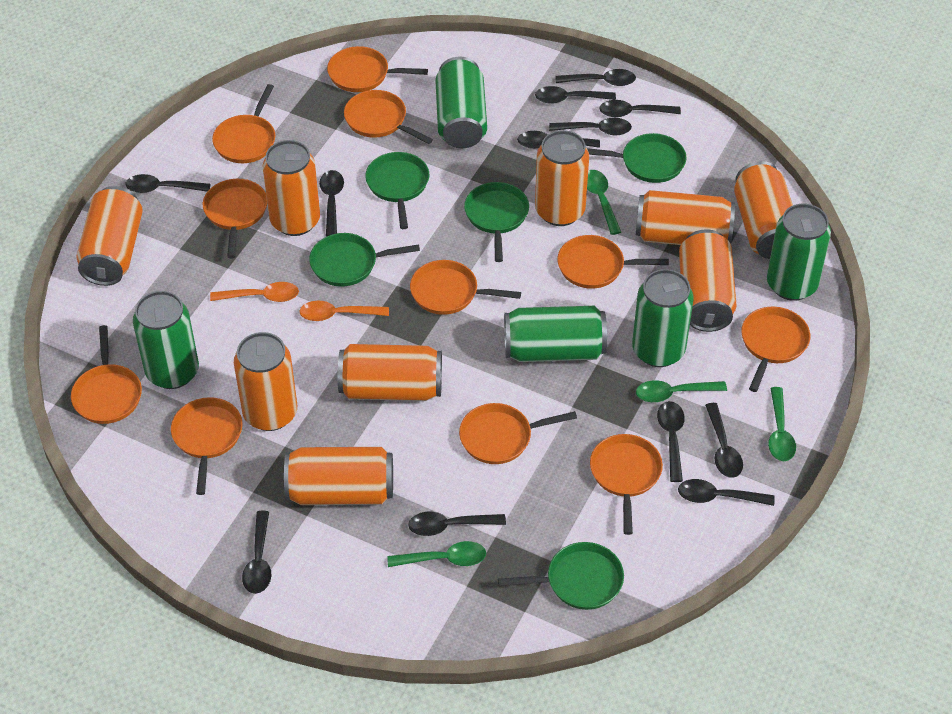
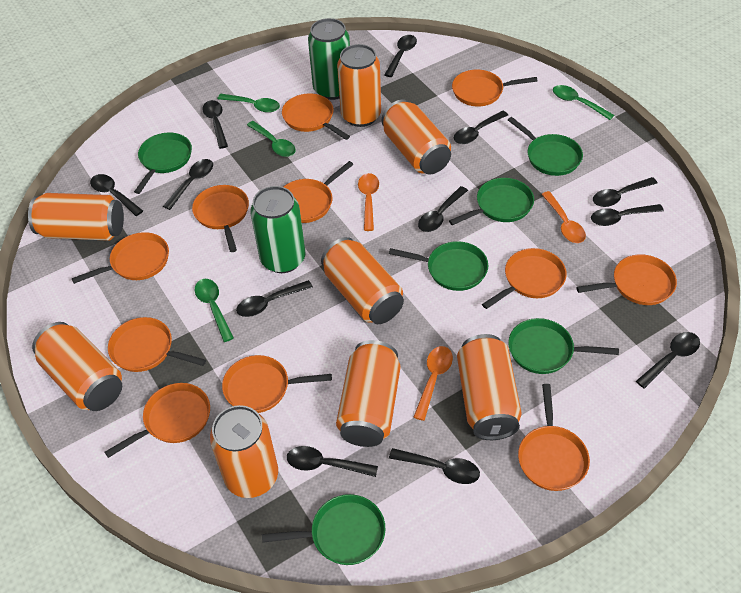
green can: 5 -> 2
green pan: 5 -> 6
orange can: 9 -> 8
orange spoon: 2 -> 3

